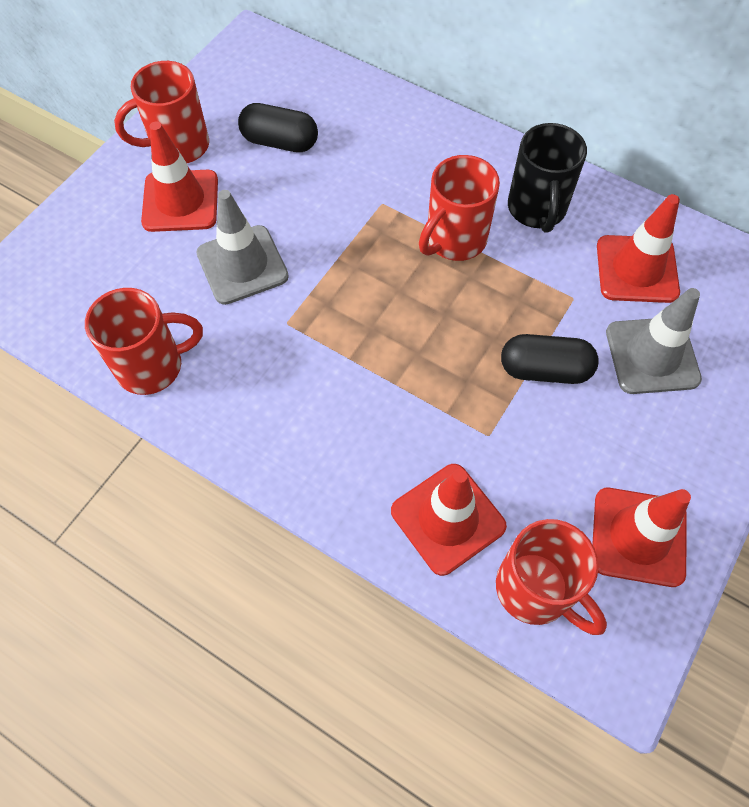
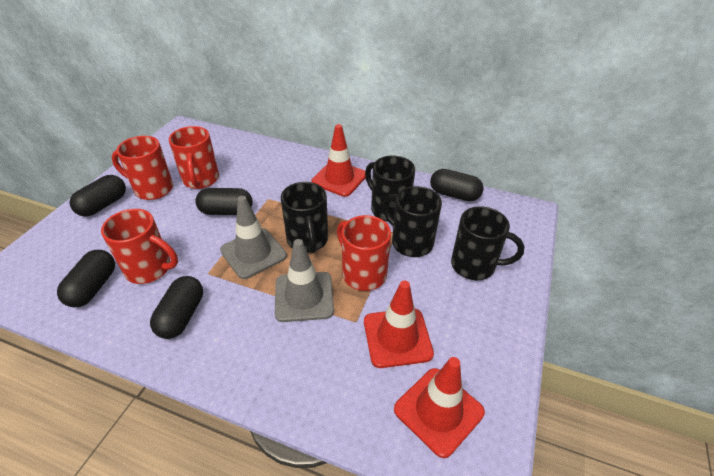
black capsule: 2 -> 5
black mug: 1 -> 4
red traffic cone: 4 -> 3

